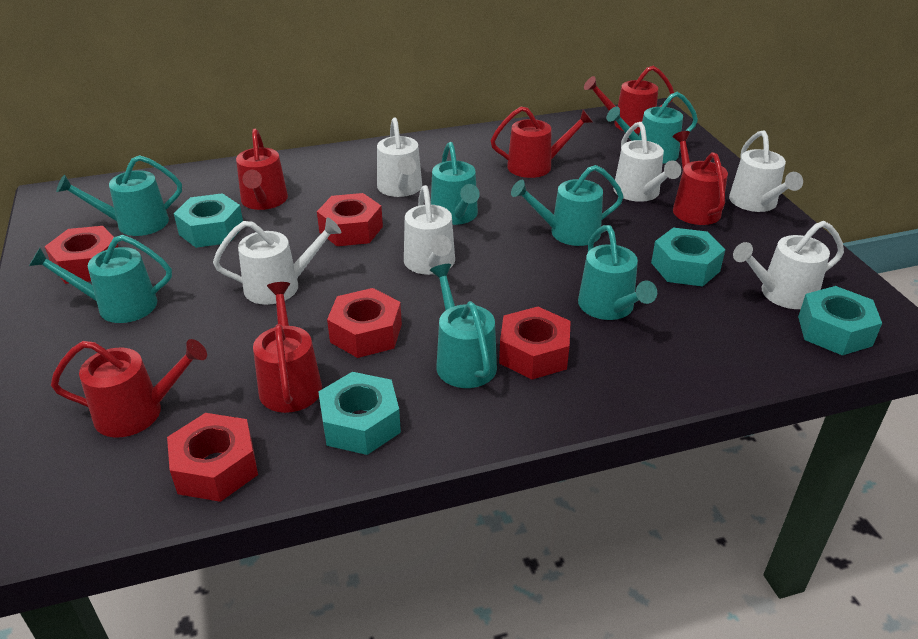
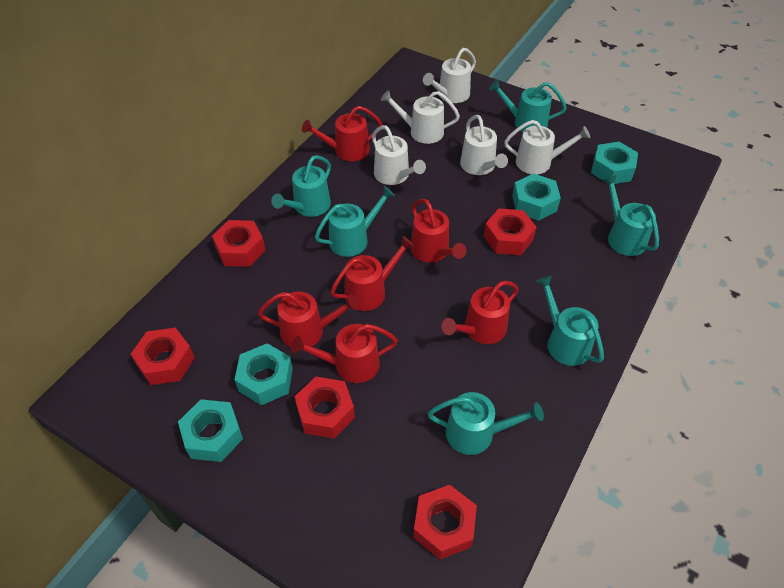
turquoise watering can: 7 -> 6
white watering can: 6 -> 5

